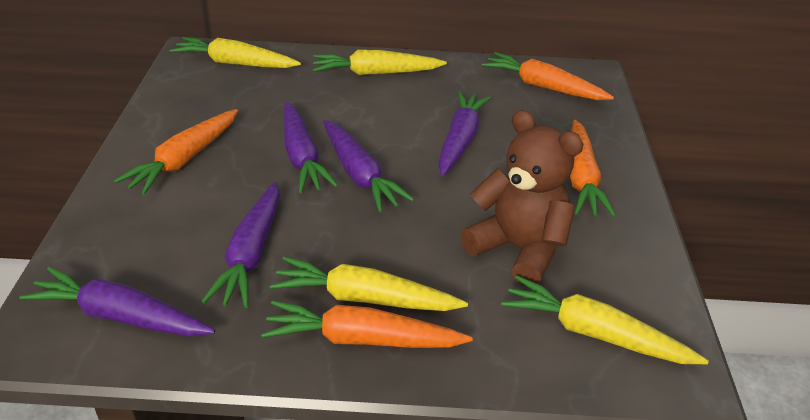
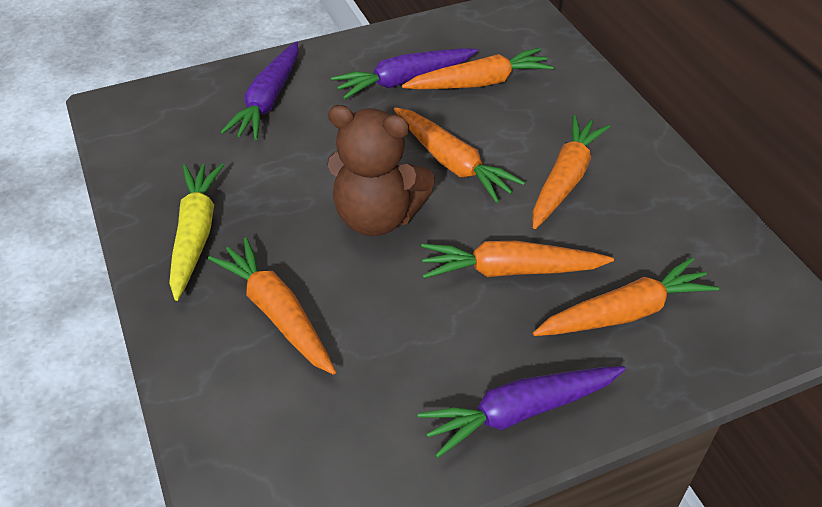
orange carrot: 4 -> 6
purple carrot: 5 -> 3
yellow carrot: 4 -> 1

